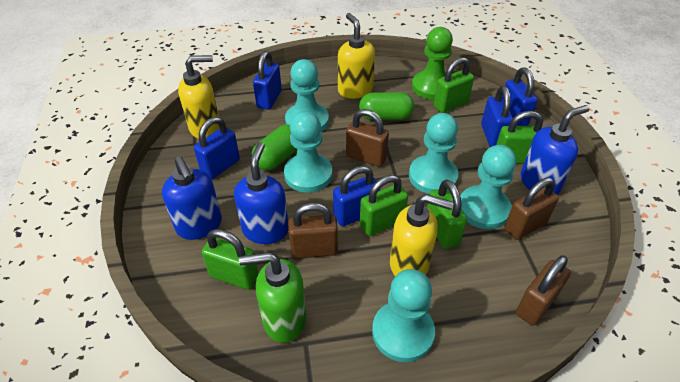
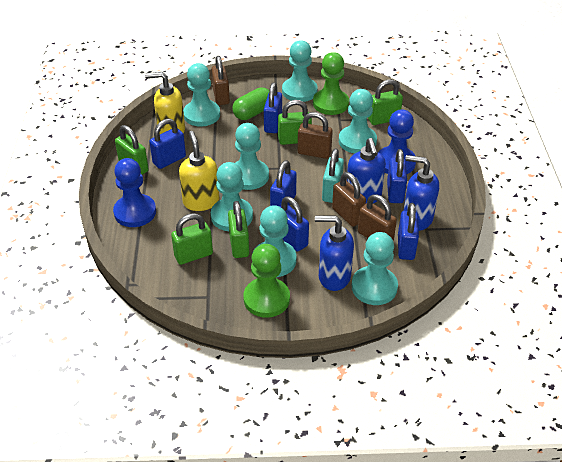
blue padlock: 5 -> 6
blue pawn: 0 -> 2
green capsule: 2 -> 1
green pawn: 1 -> 2
green soap dispenser: 1 -> 0
turquoise padlock: 0 -> 1
turquoise pawn: 5 -> 7
yellow soap dispenser: 3 -> 2

